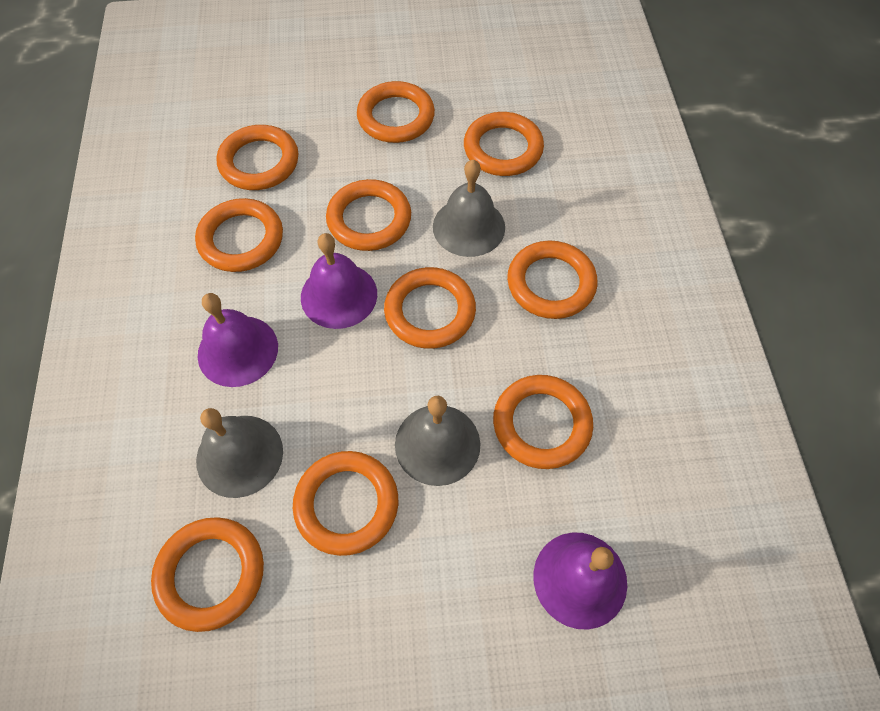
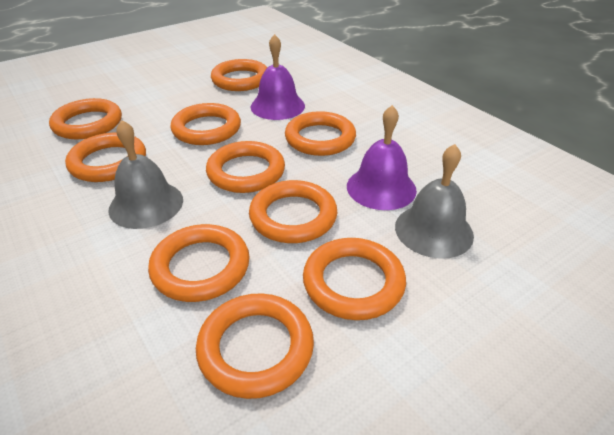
grey bell: 3 -> 2
purple bell: 3 -> 2

